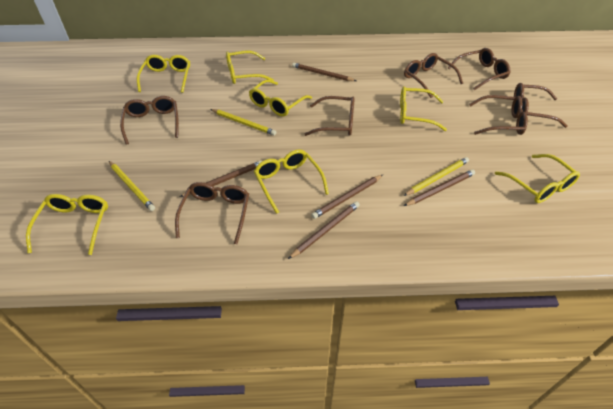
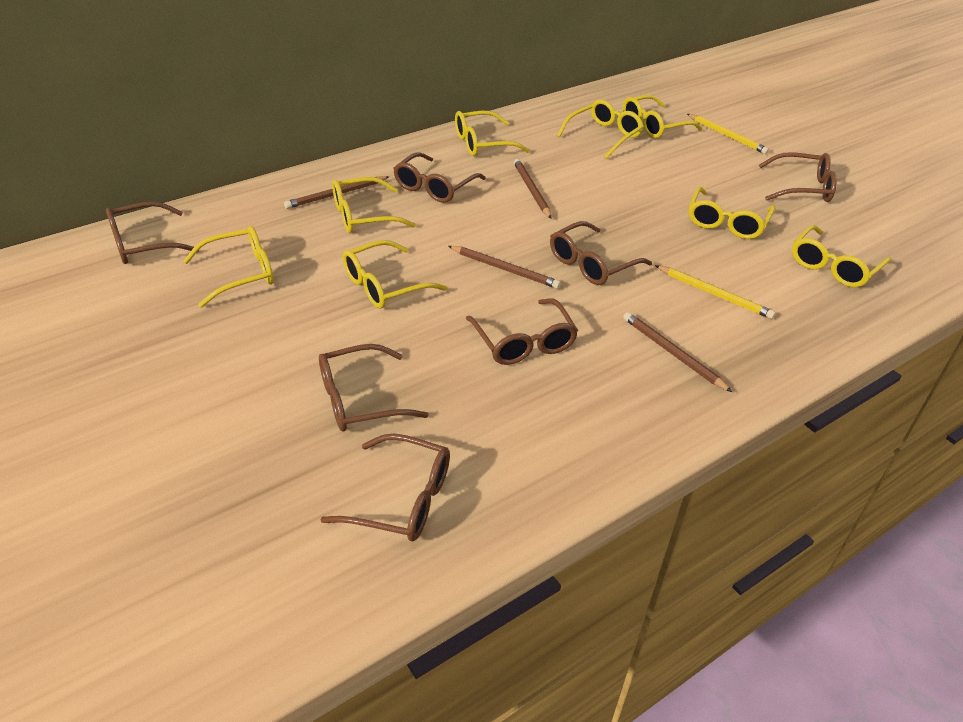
brown pencil: 5 -> 4
yellow glasses: 7 -> 8
yellow pencil: 3 -> 2

